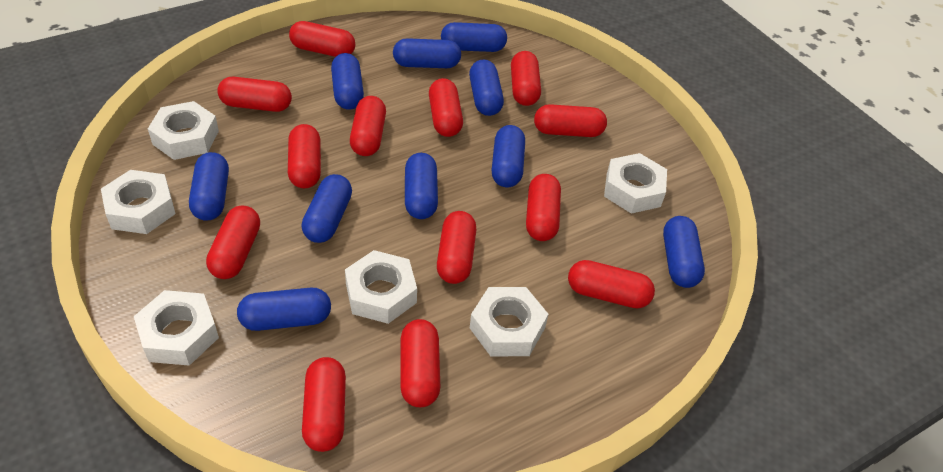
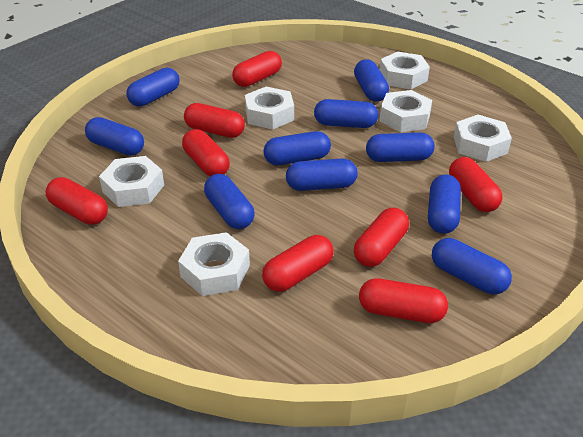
red capsule: 13 -> 8

